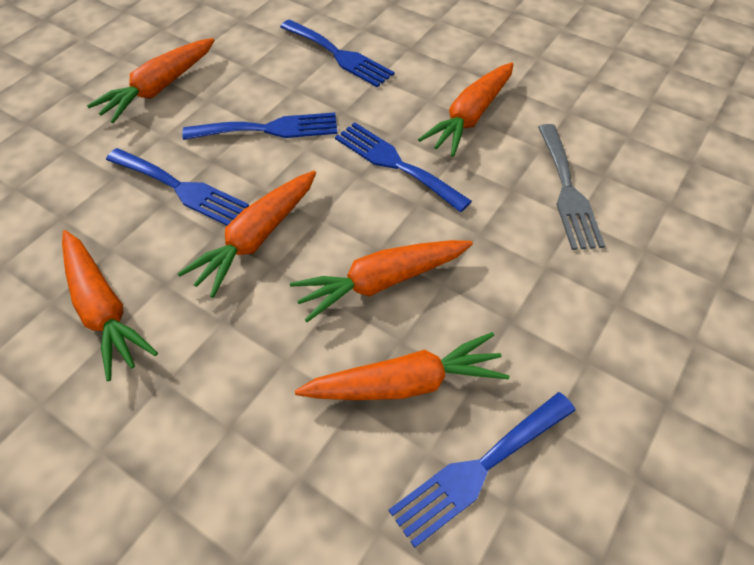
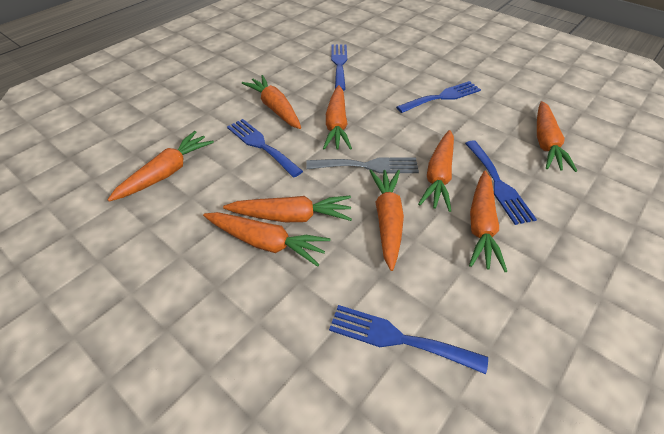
orange carrot: 6 -> 9

